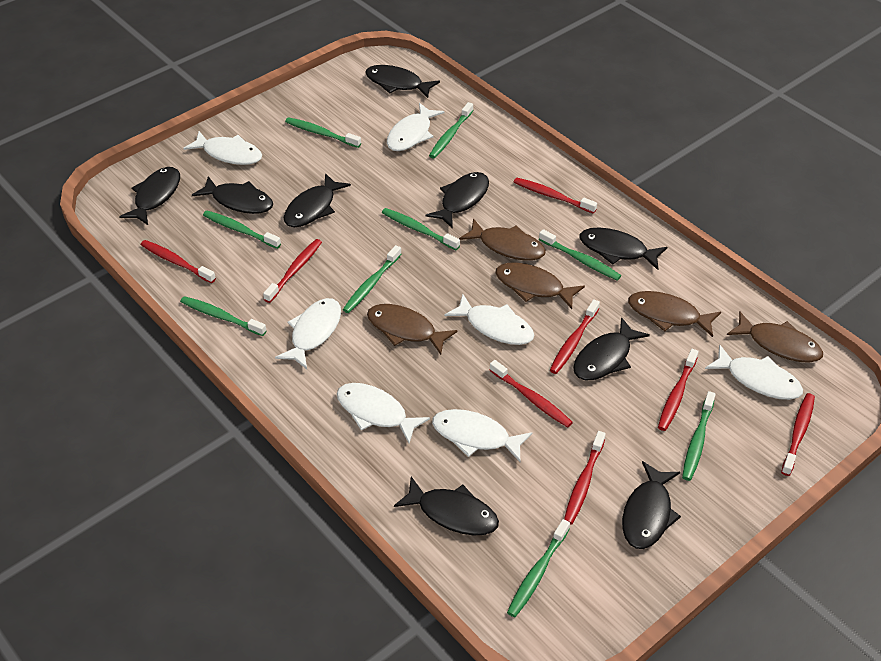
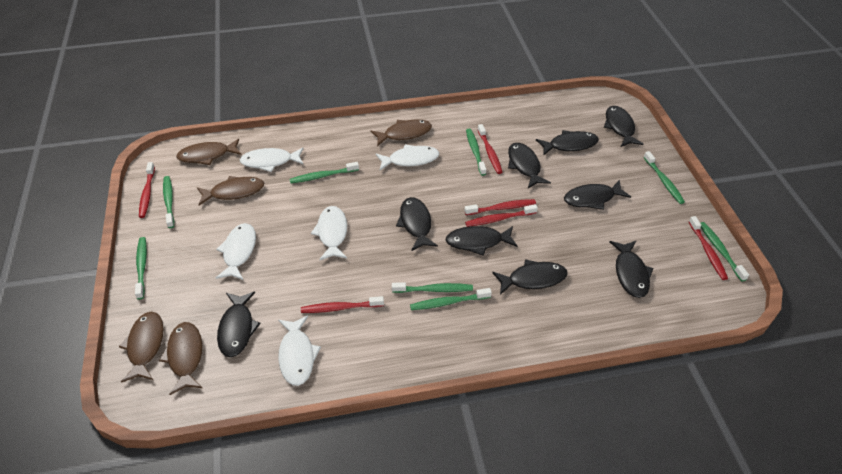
green toothbrush: 9 -> 8
red toothbrush: 8 -> 6
white fish: 7 -> 5

